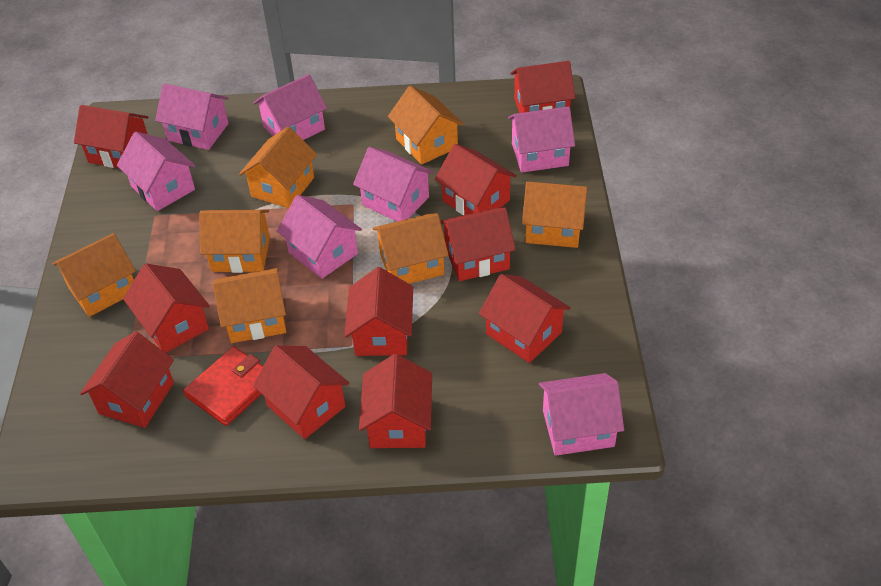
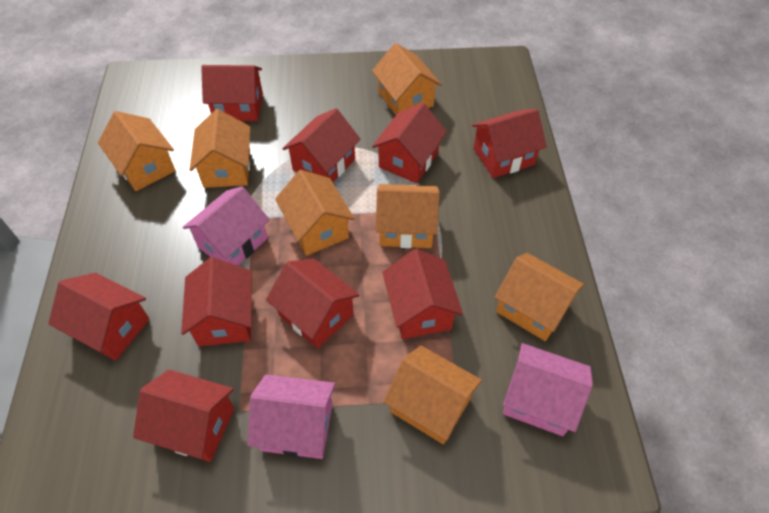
pink house: 7 -> 3
red house: 10 -> 9
red wallet: 1 -> 0

